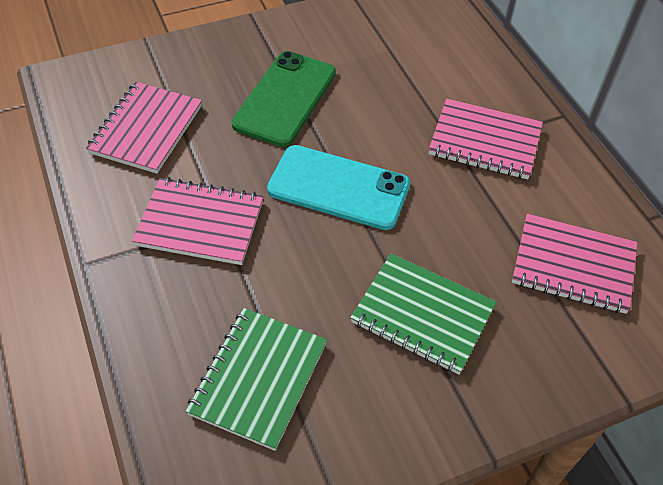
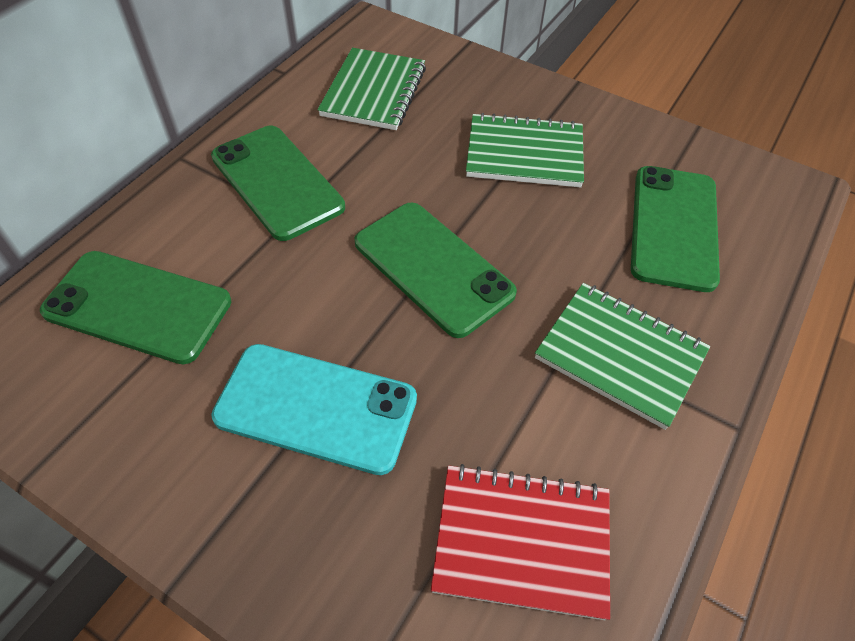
green notebook: 2 -> 3
green phone: 1 -> 4
pink notebook: 4 -> 0
red notebook: 0 -> 1

